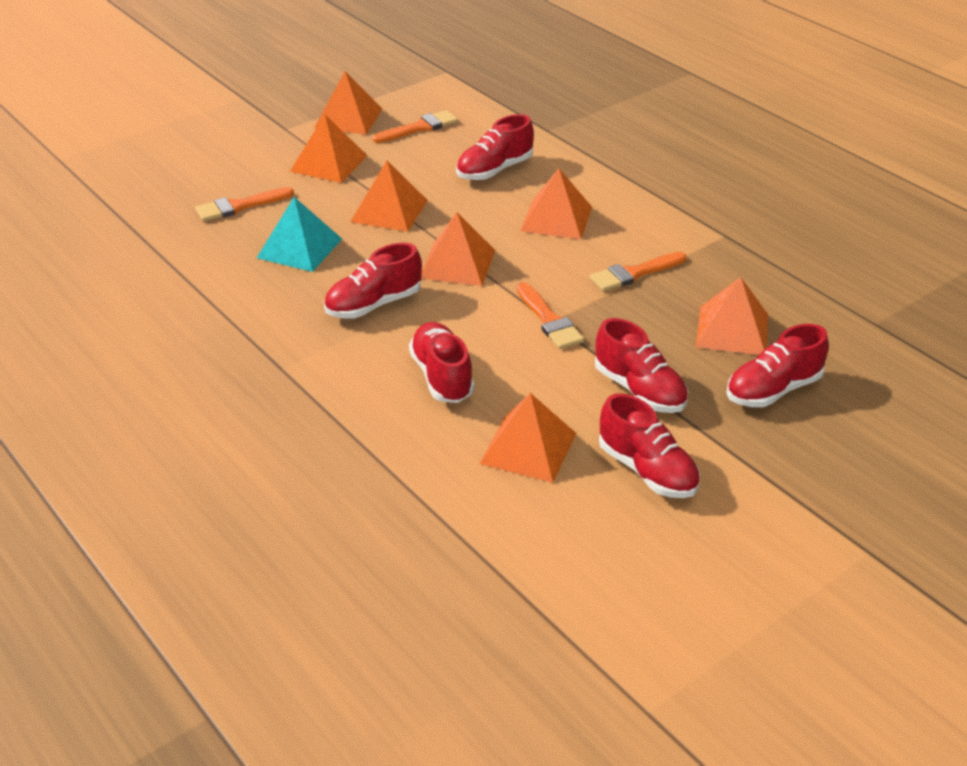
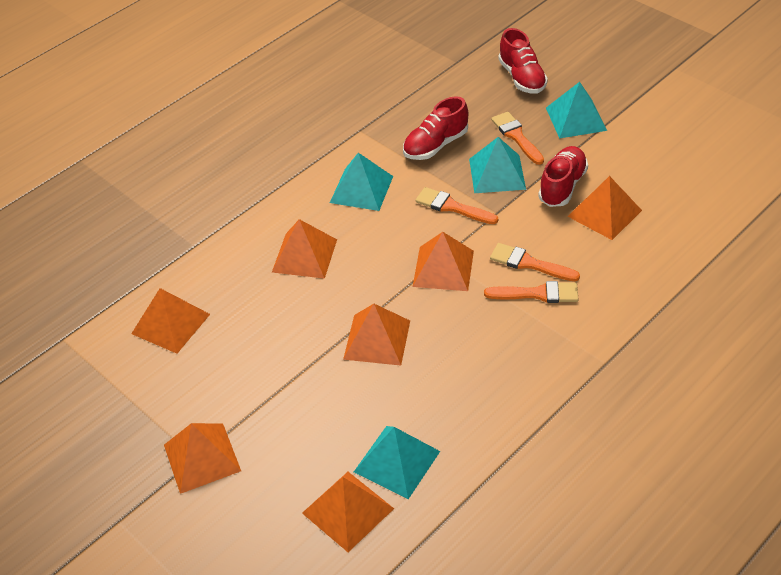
red shoe: 6 -> 3
turquoise pyramid: 1 -> 4

